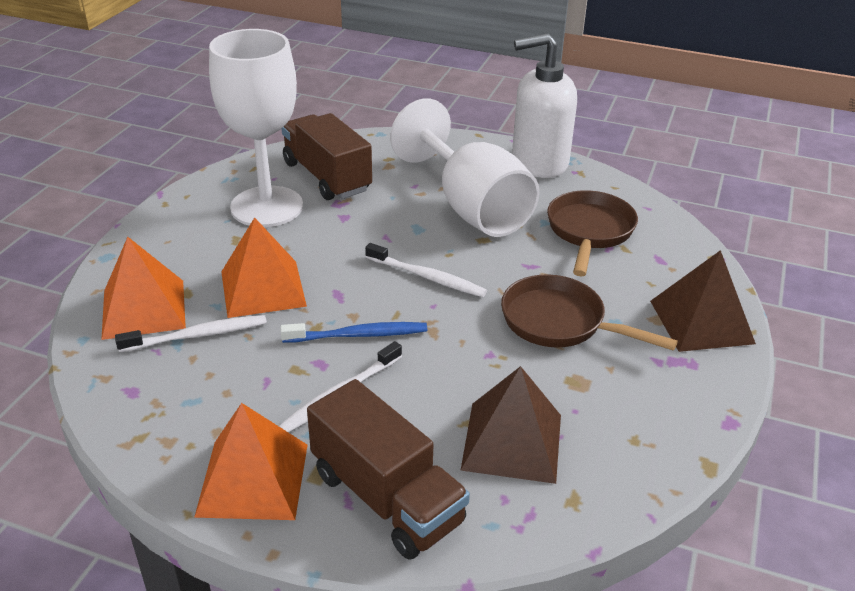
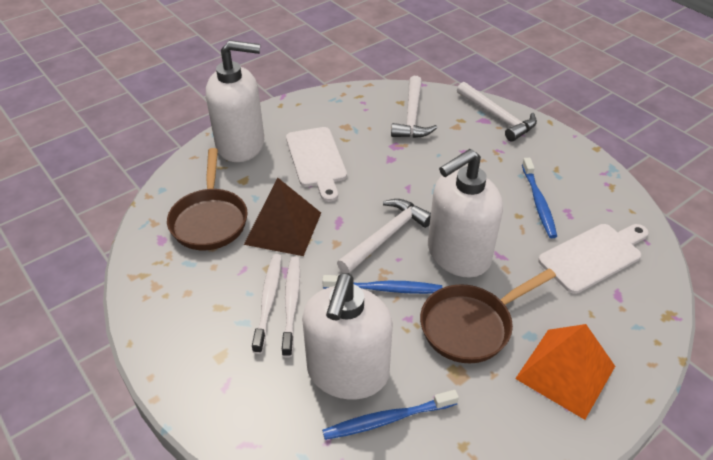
blue toothbrush: 1 -> 3
brown pyramid: 2 -> 1
brown truck: 2 -> 0
orange pyramid: 3 -> 1
white cutting board: 0 -> 2
white goblet: 2 -> 0
white hammer: 0 -> 3
white soap dispenser: 1 -> 3
white toothbrush: 3 -> 2

